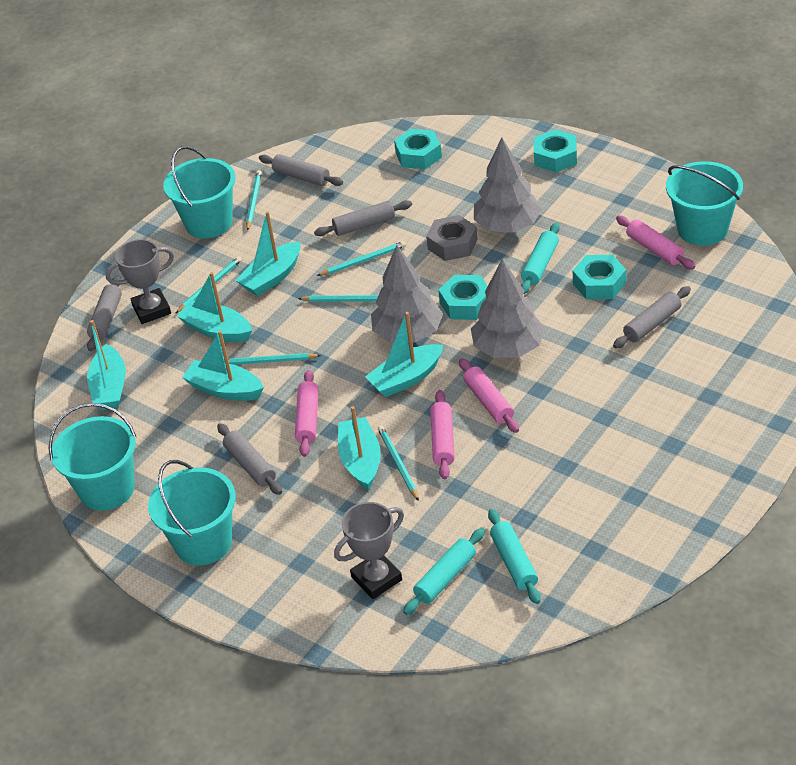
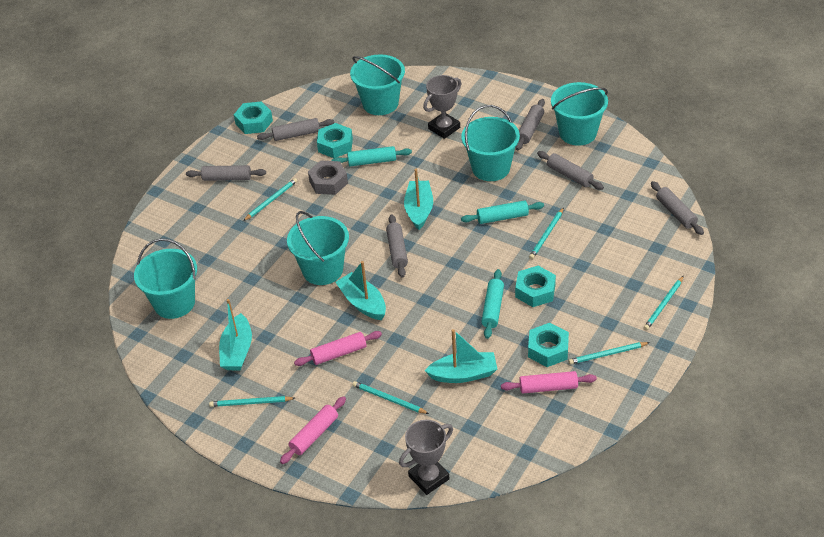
grey rolling pin: 5 -> 6
grey tree: 3 -> 0
pink rolling pin: 4 -> 3
turquoise boat: 6 -> 4
turquoise bucket: 4 -> 5

